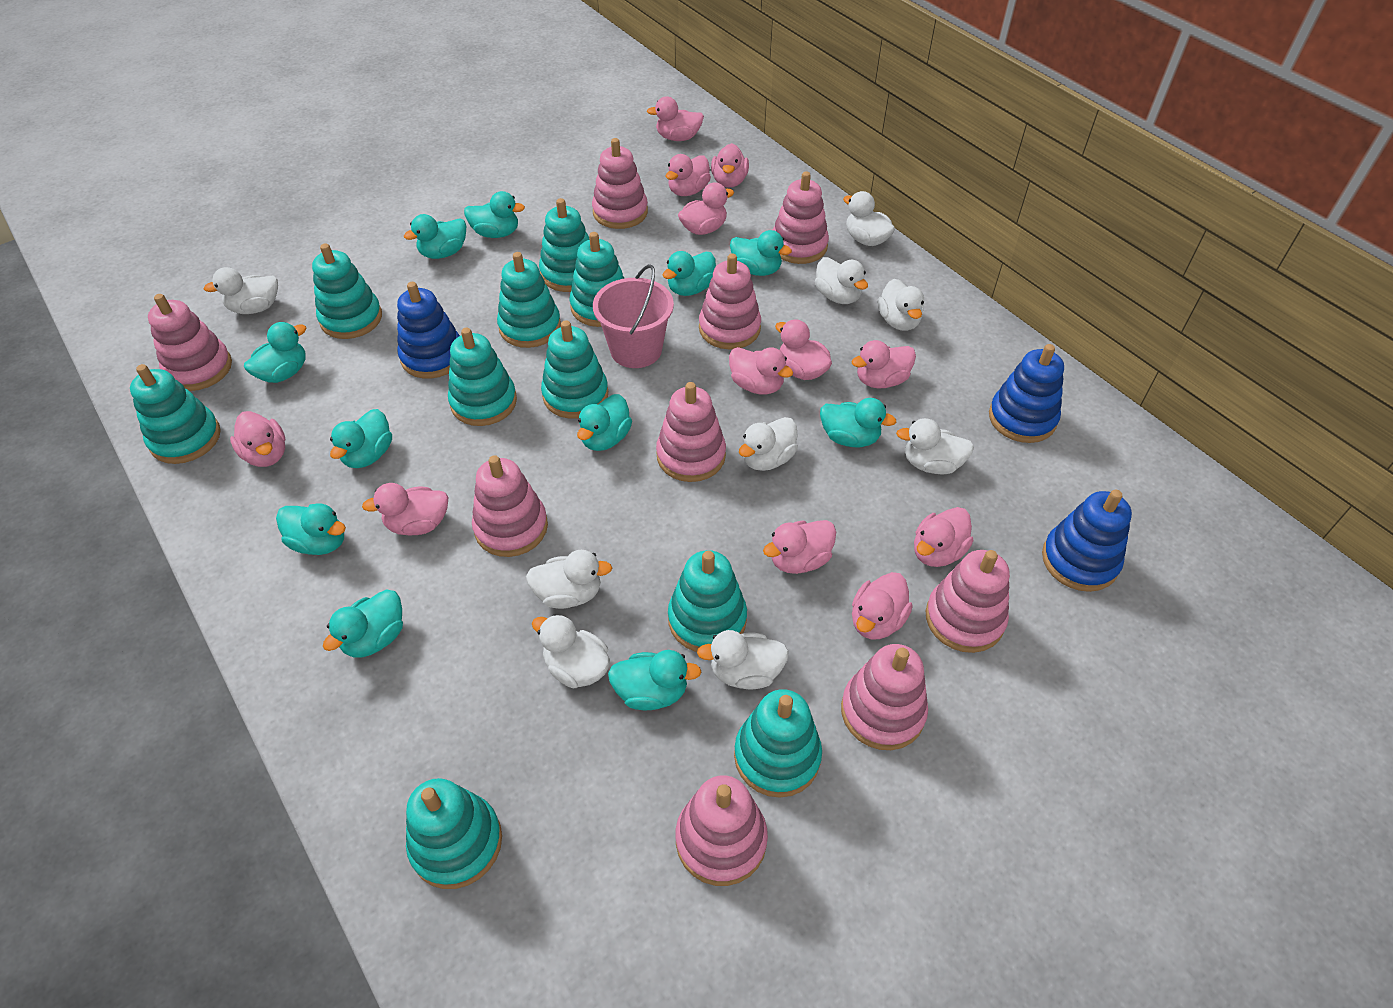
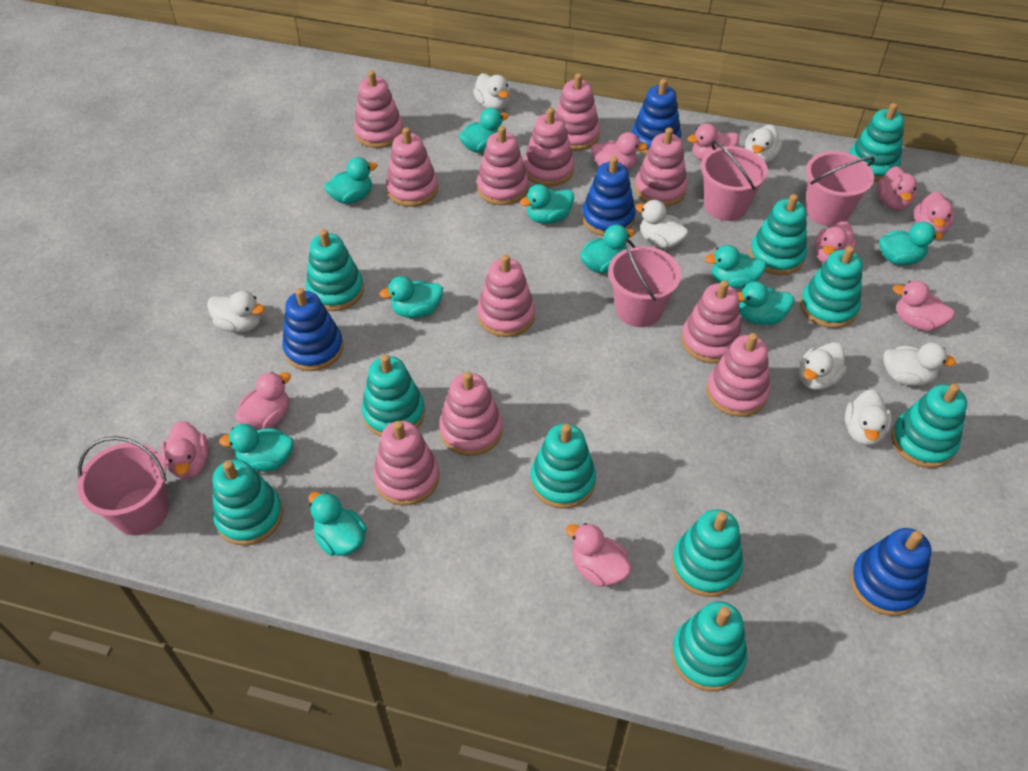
blue stacking toy: 3 -> 4
pink bucket: 1 -> 4
pink duck: 12 -> 9
pink stacking toy: 9 -> 11
turquoise duck: 11 -> 10
white duck: 9 -> 7

